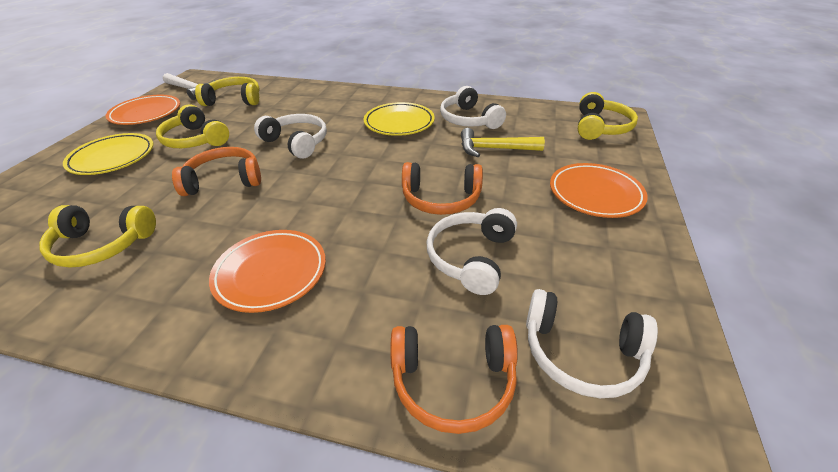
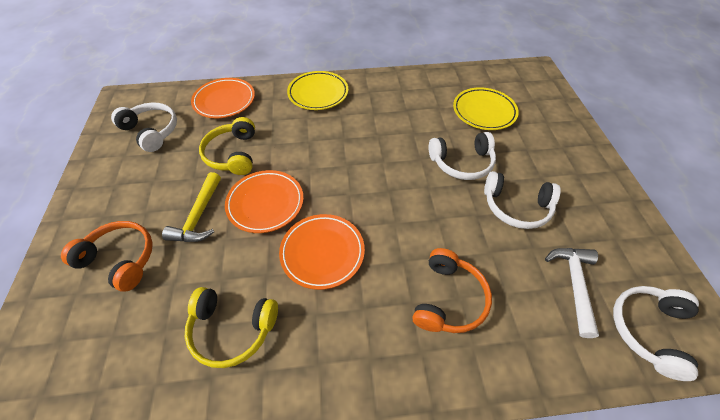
orange headphones: 3 -> 2
yellow headphones: 4 -> 2

